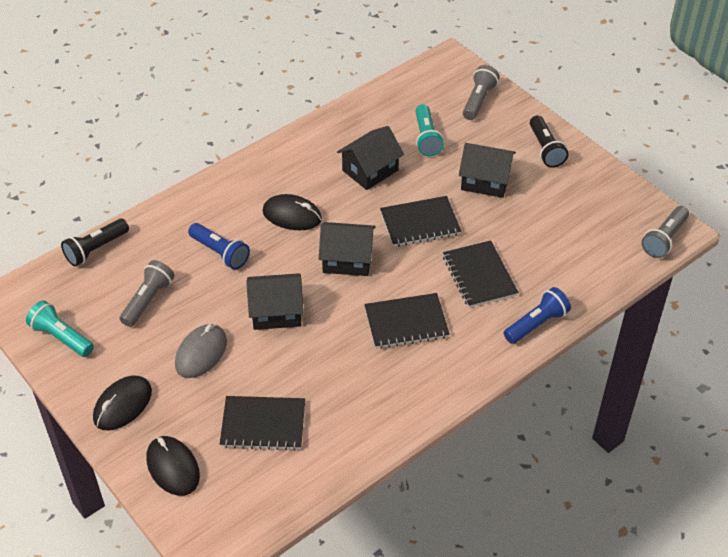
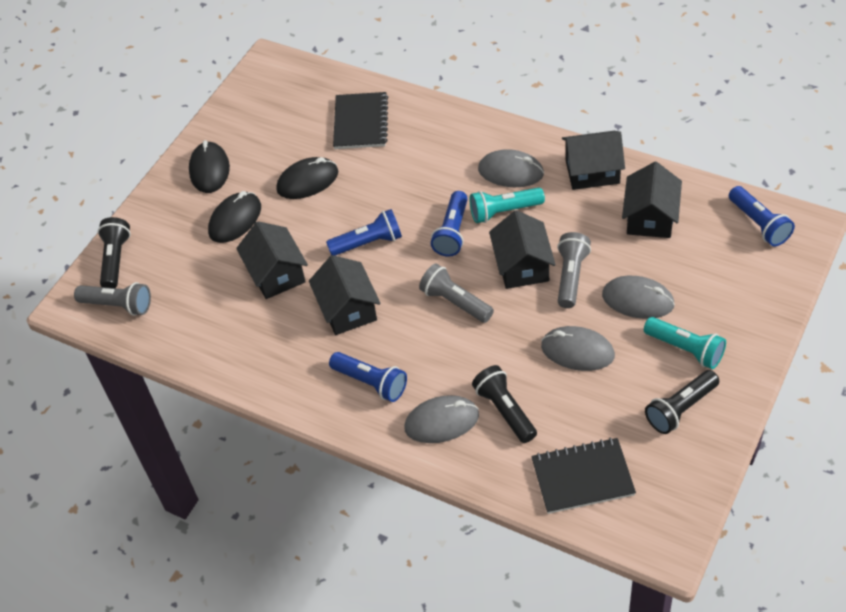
black flashlight: 2 -> 3
black house: 4 -> 5
black notebook: 4 -> 2
blue flashlight: 2 -> 4
grey mouse: 1 -> 4

